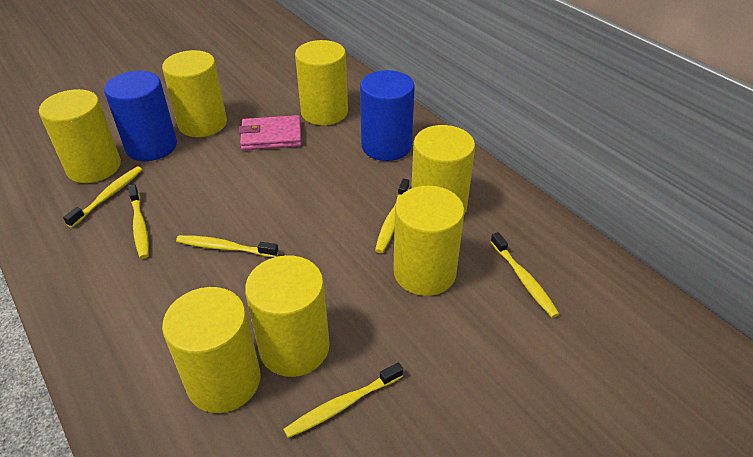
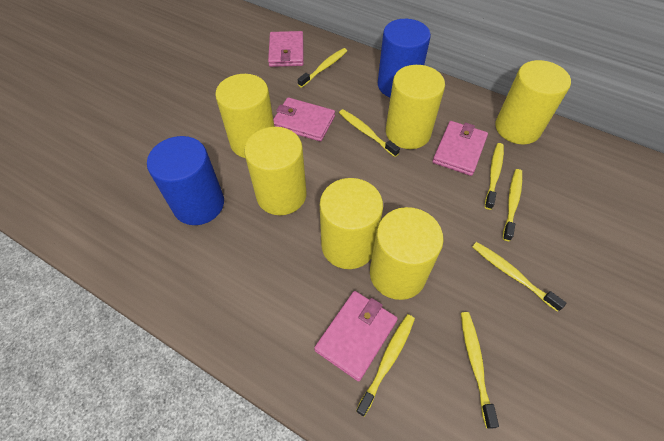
pink wallet: 1 -> 4
yellow cylinder: 7 -> 6
yellow toothbrush: 6 -> 7

